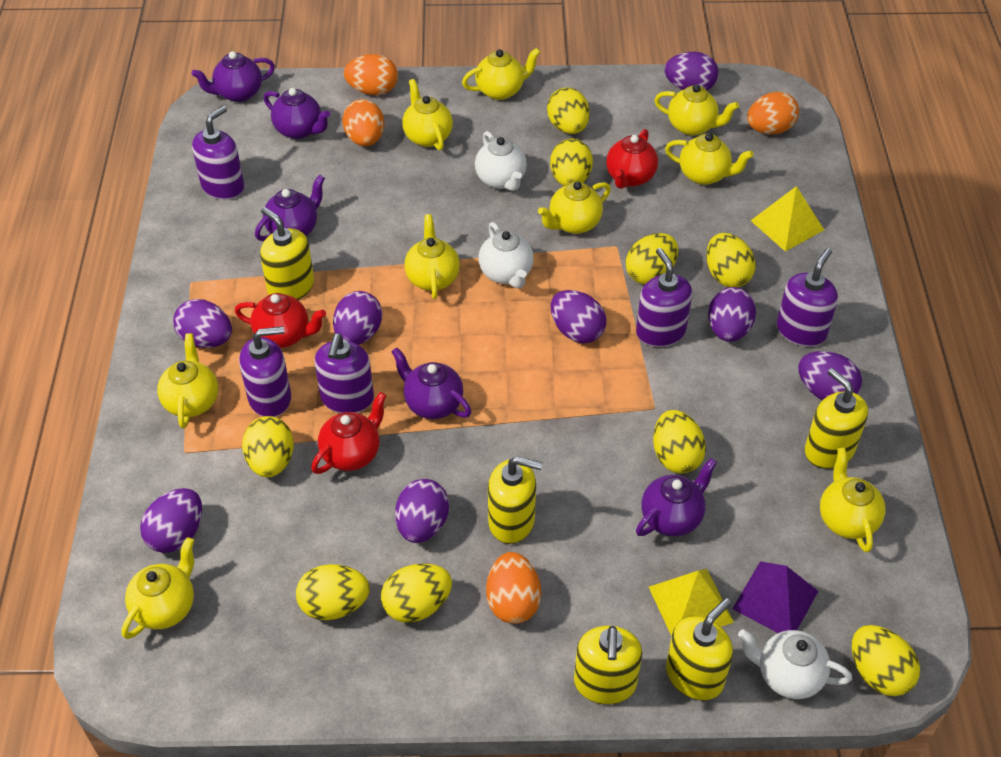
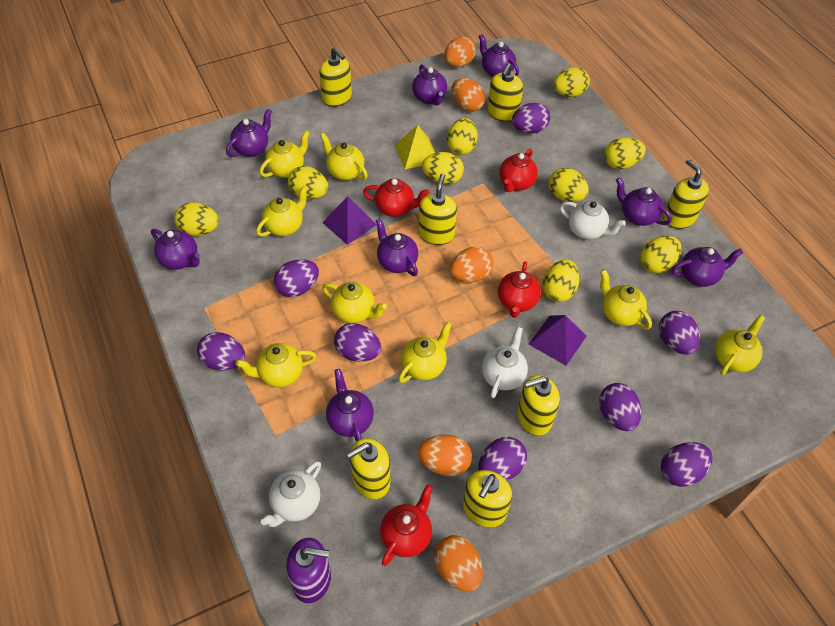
orange egg: 4 -> 5
purple pyramid: 1 -> 2
purple soap dispenser: 5 -> 1
purple teapot: 5 -> 8
red teapot: 3 -> 4
yellow pyramid: 2 -> 1
yellow soap dispenser: 5 -> 7
yellow teapot: 9 -> 8

